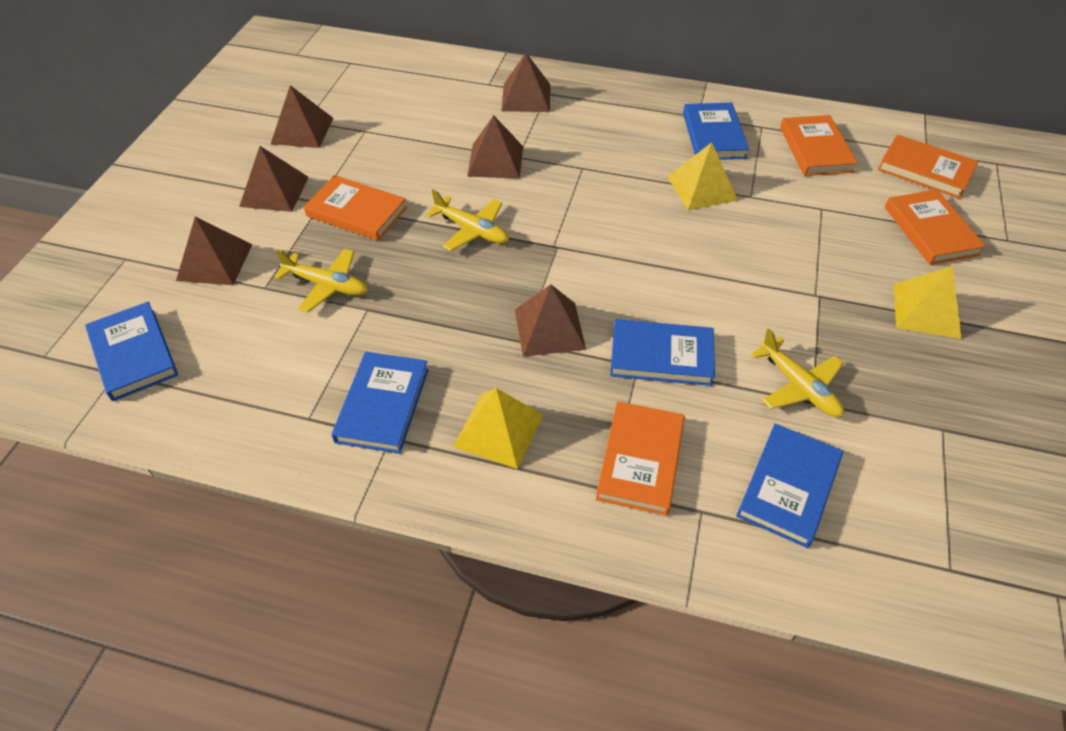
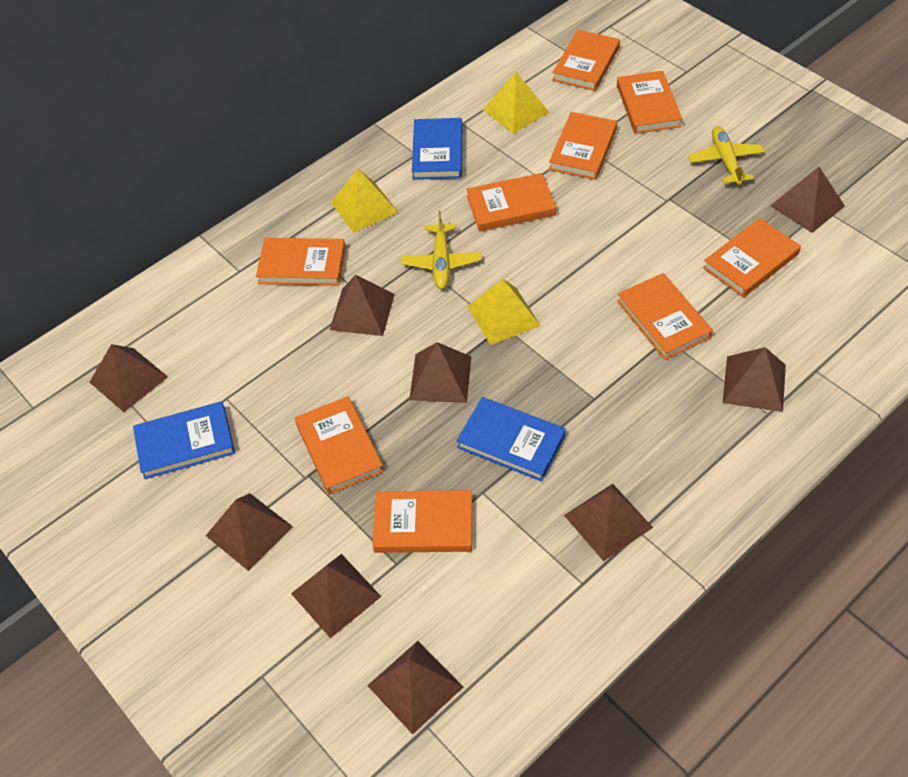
blue book: 5 -> 3
brown pyramid: 6 -> 9
orange book: 5 -> 9
yellow plane: 3 -> 2

